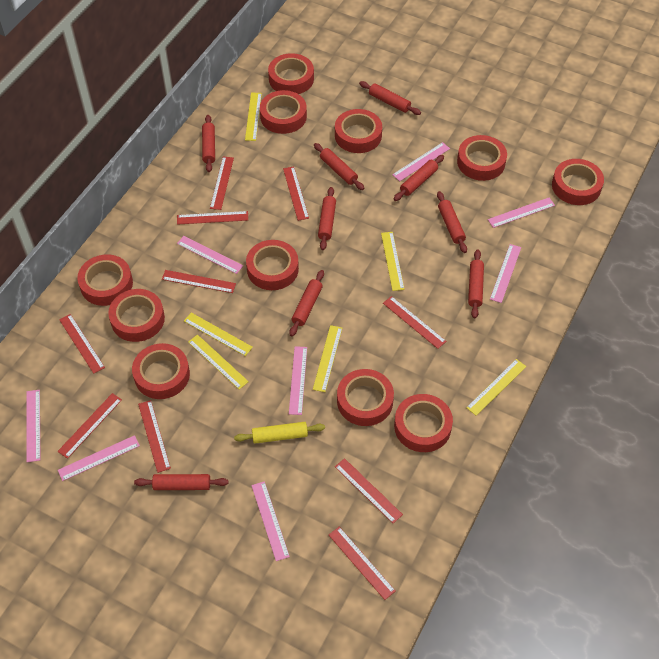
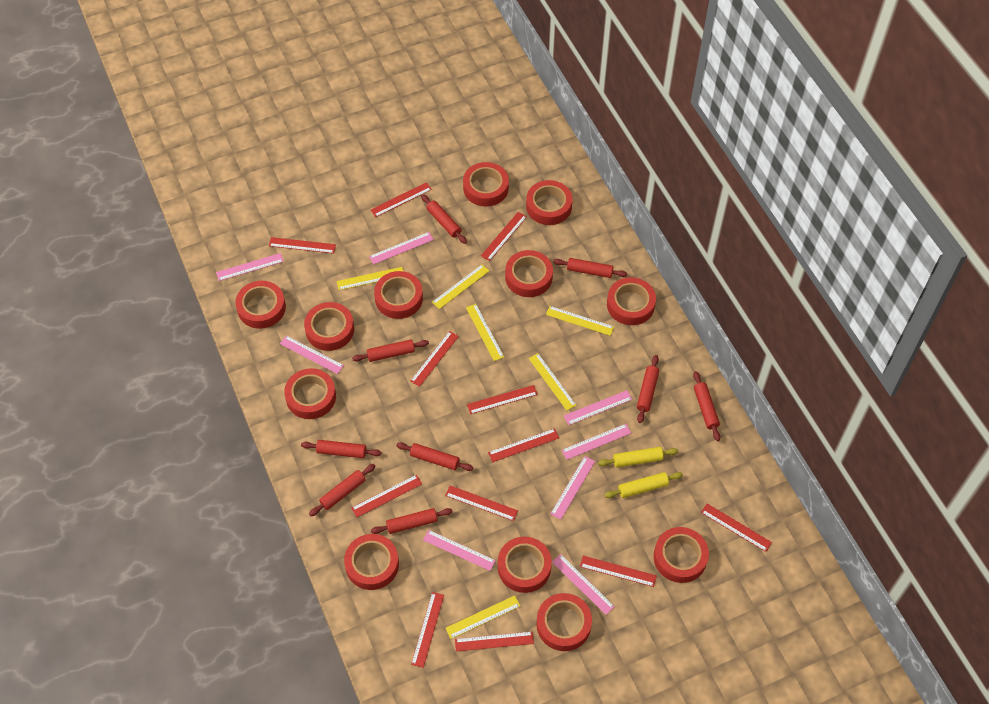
red ruler: 10 -> 12
red tape: 11 -> 12
yellow rolling pin: 1 -> 2

